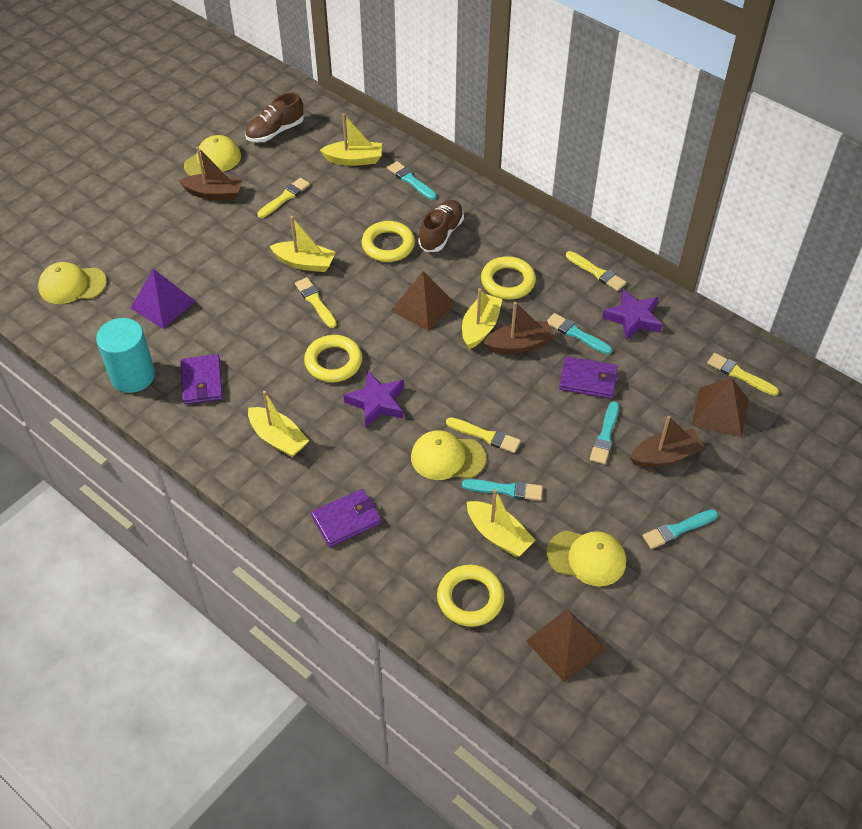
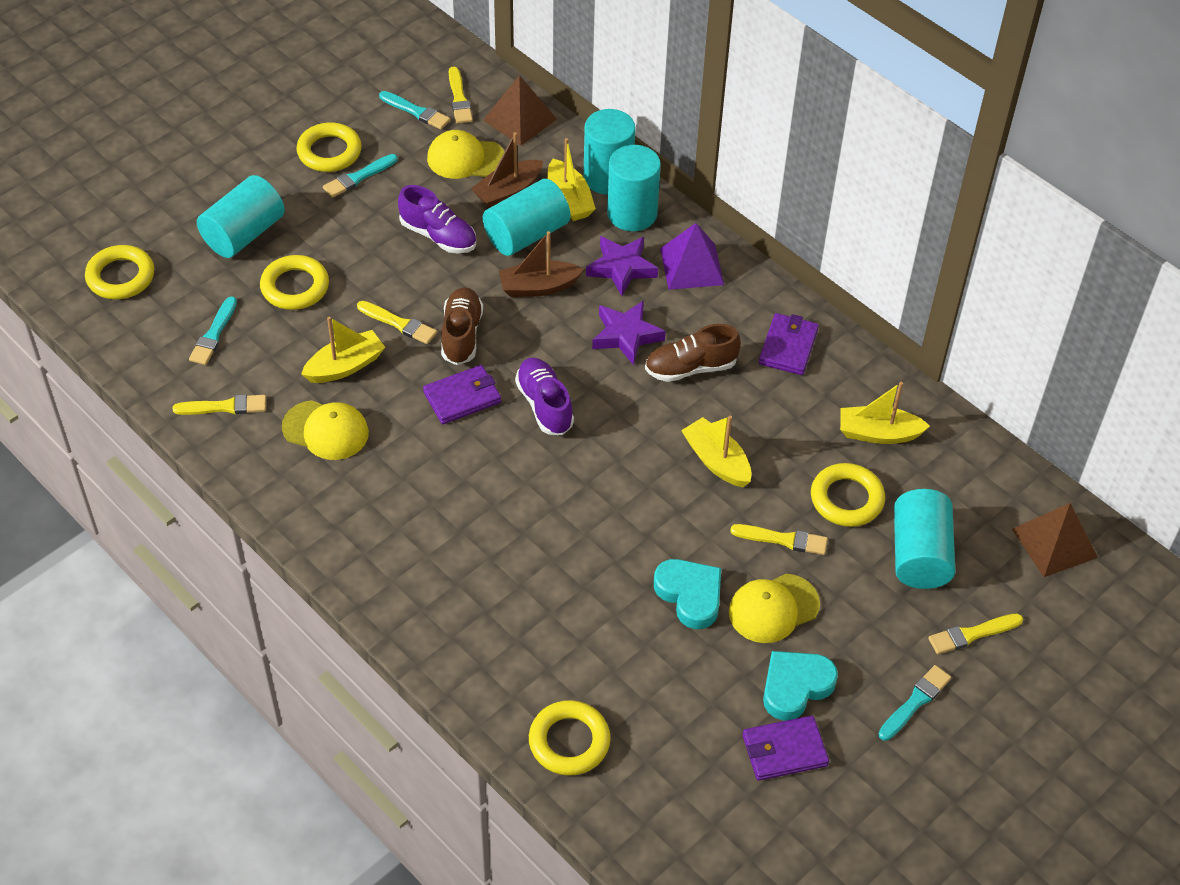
brown boat: 3 -> 2
brown pyramid: 3 -> 2
purple shoe: 0 -> 2
turquoise brush: 5 -> 4
turquoise cylinder: 1 -> 5
turquoise heart: 0 -> 2
yellow boat: 5 -> 4
yellow cap: 4 -> 3
yellow ring: 4 -> 5

